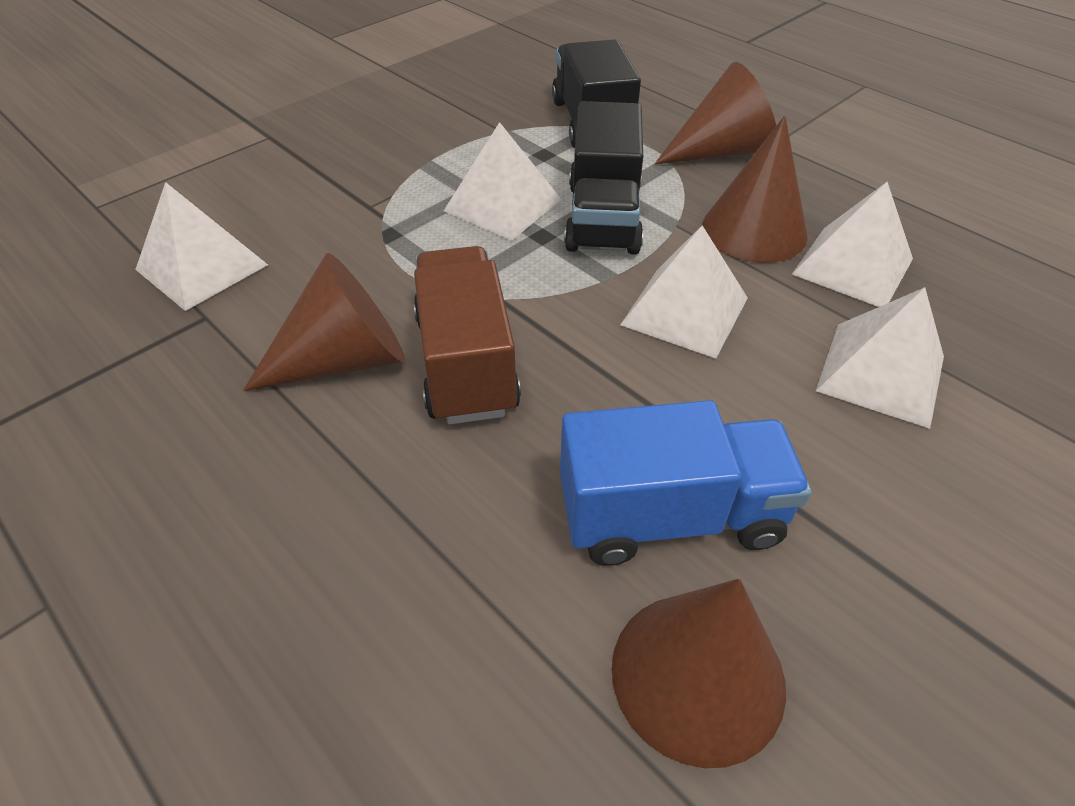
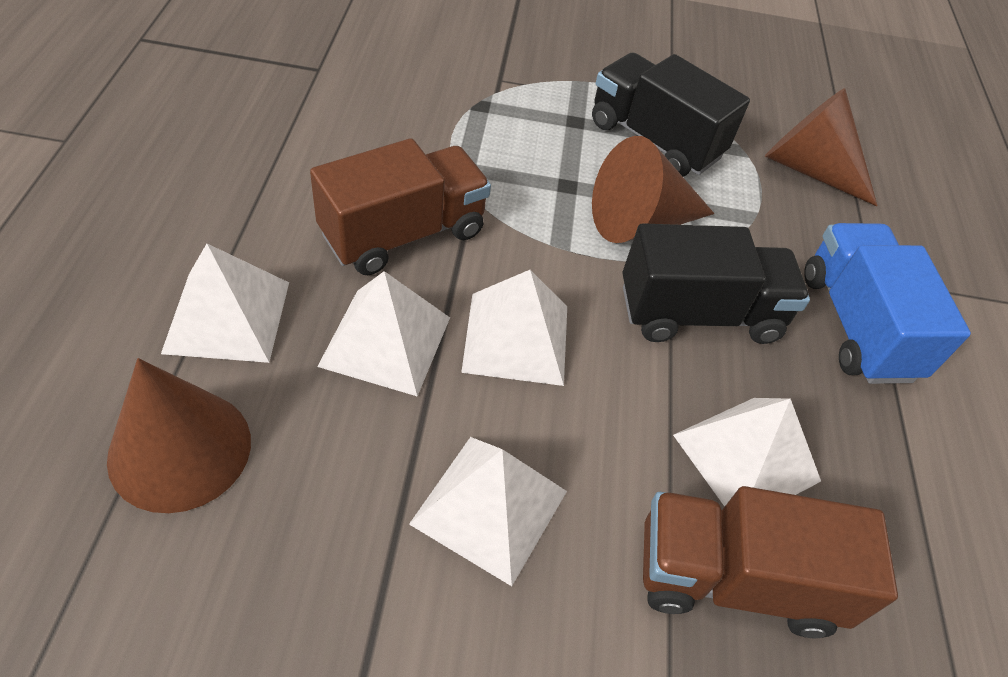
brown cone: 4 -> 3
brown truck: 1 -> 2

